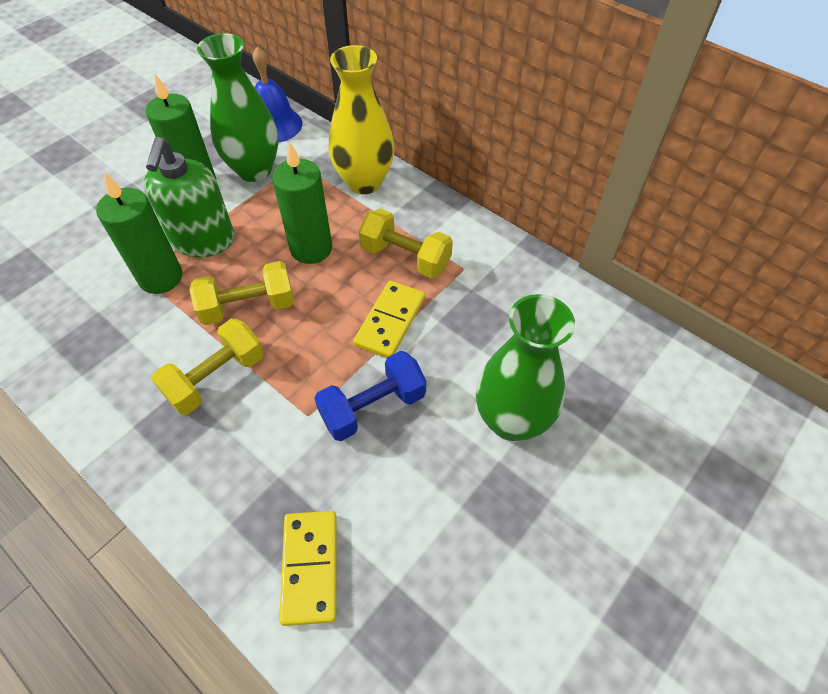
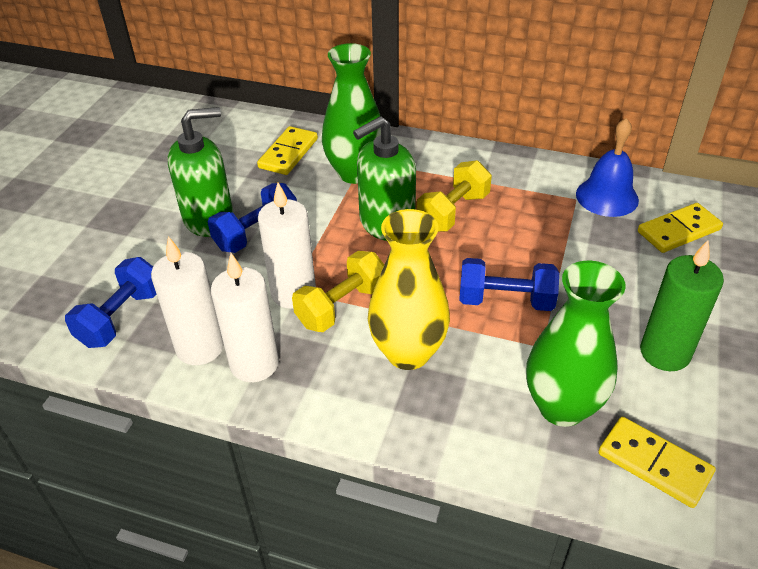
blue dumbbell: 1 -> 3
green candle: 3 -> 1
green soap dispenser: 1 -> 2
white candle: 0 -> 3
yellow domino: 2 -> 3
yellow dumbbell: 3 -> 2

